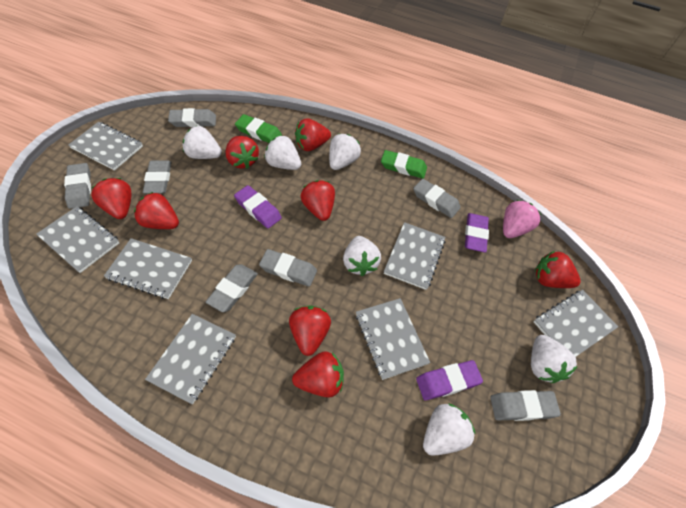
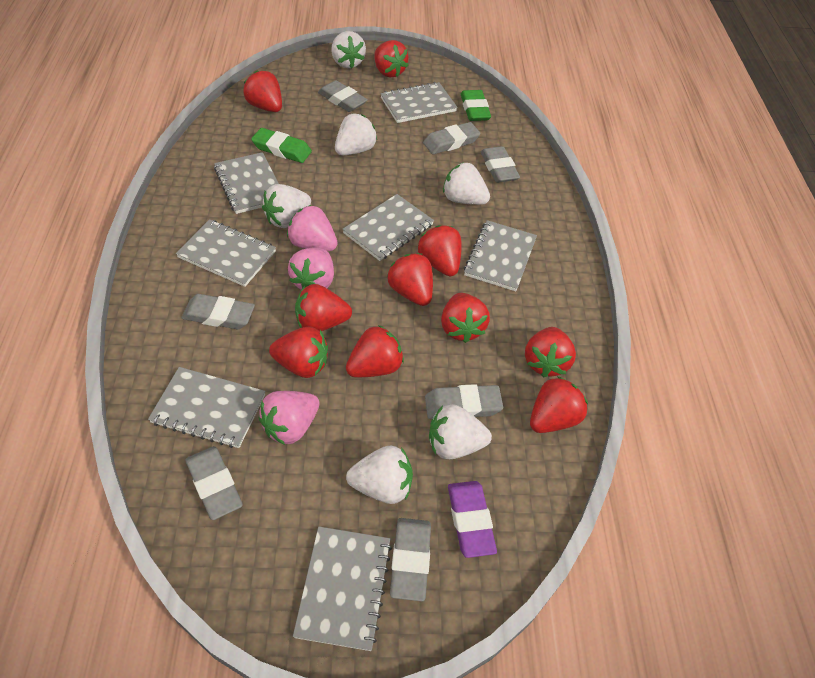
pink strawberry: 1 -> 3
purple eraser: 3 -> 1
red strawberry: 8 -> 10

